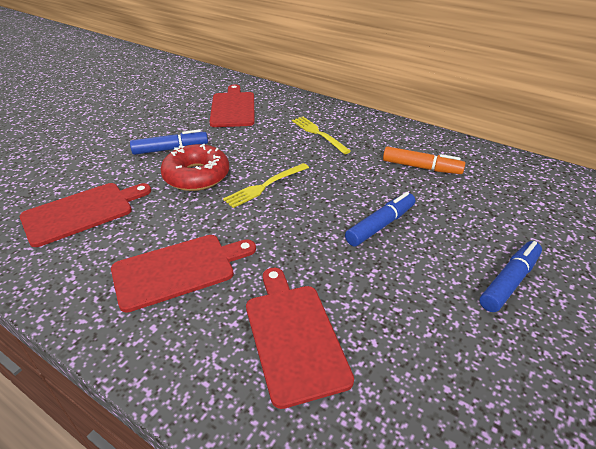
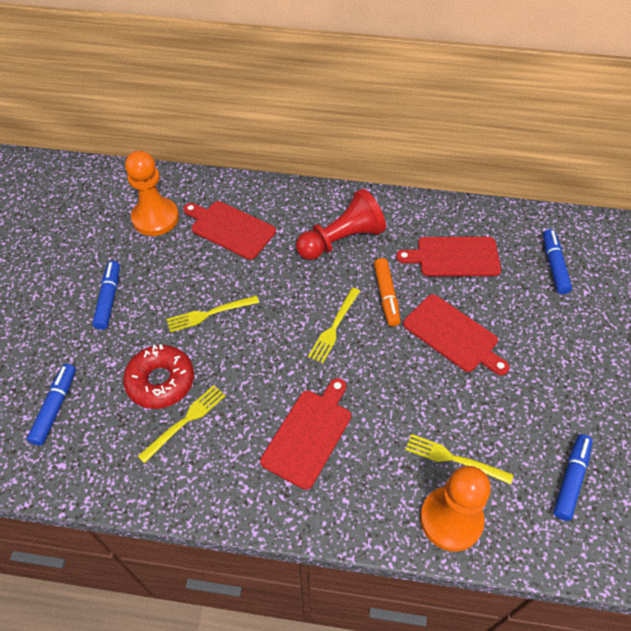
blue marker: 3 -> 4
orange pawn: 0 -> 2
red pawn: 0 -> 1
yellow fork: 2 -> 4

